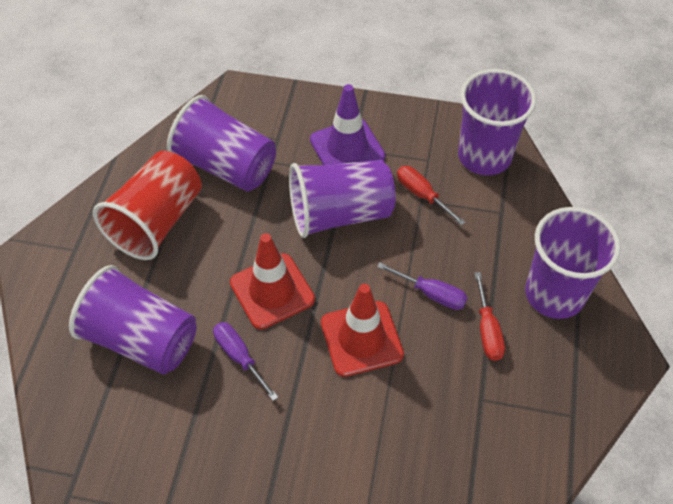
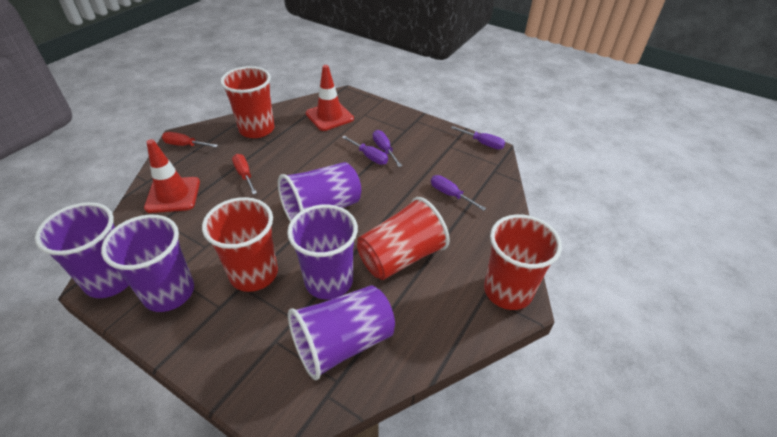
purple screwdriver: 2 -> 4
purple traffic cone: 1 -> 0
red cup: 1 -> 4

